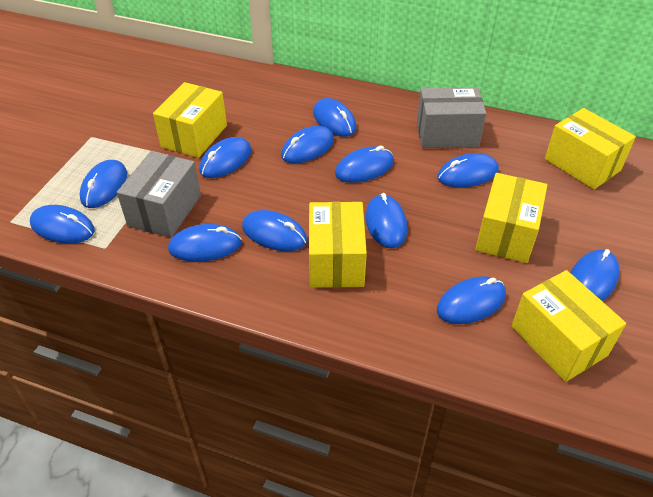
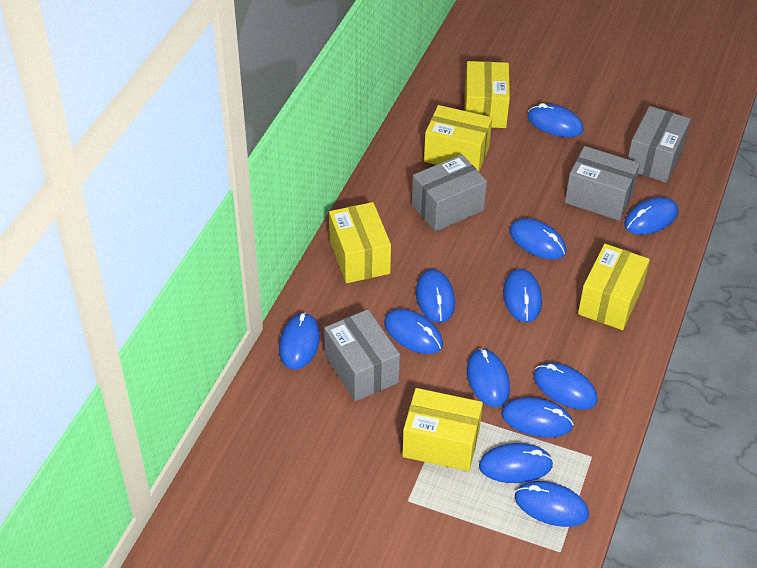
grey box: 2 -> 4

